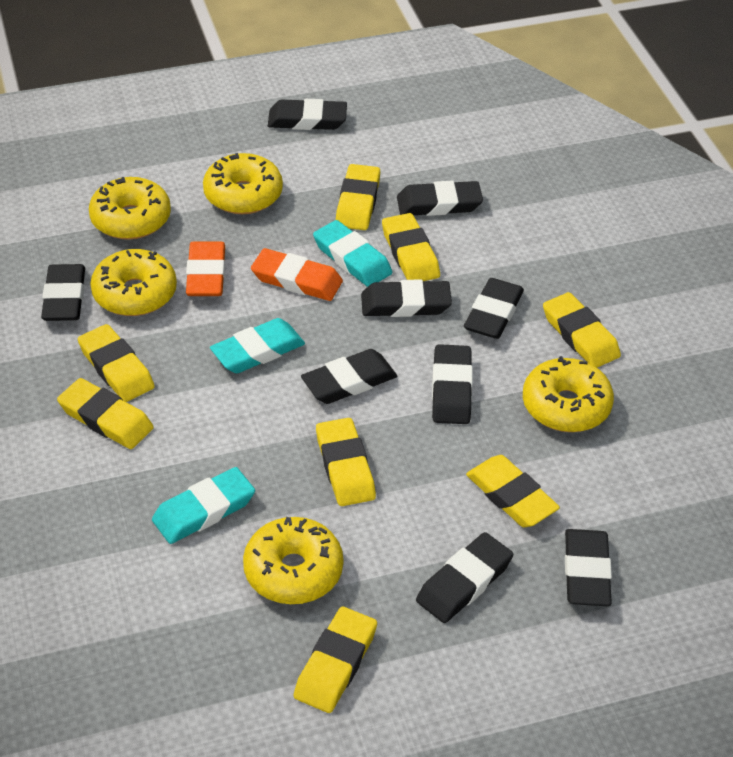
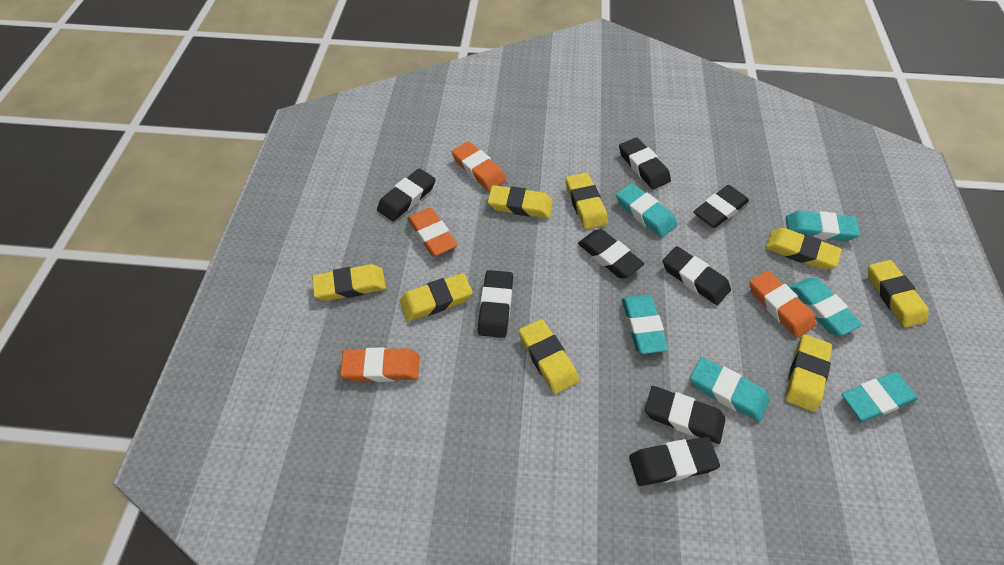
black eraser: 9 -> 8
orange eraser: 2 -> 4
turquoise eraser: 3 -> 6
yellow donut: 5 -> 0

